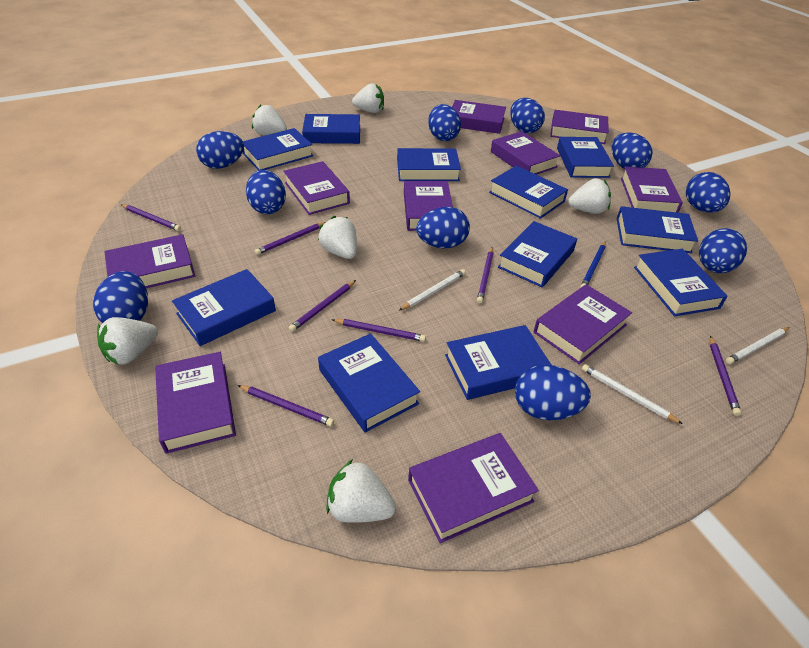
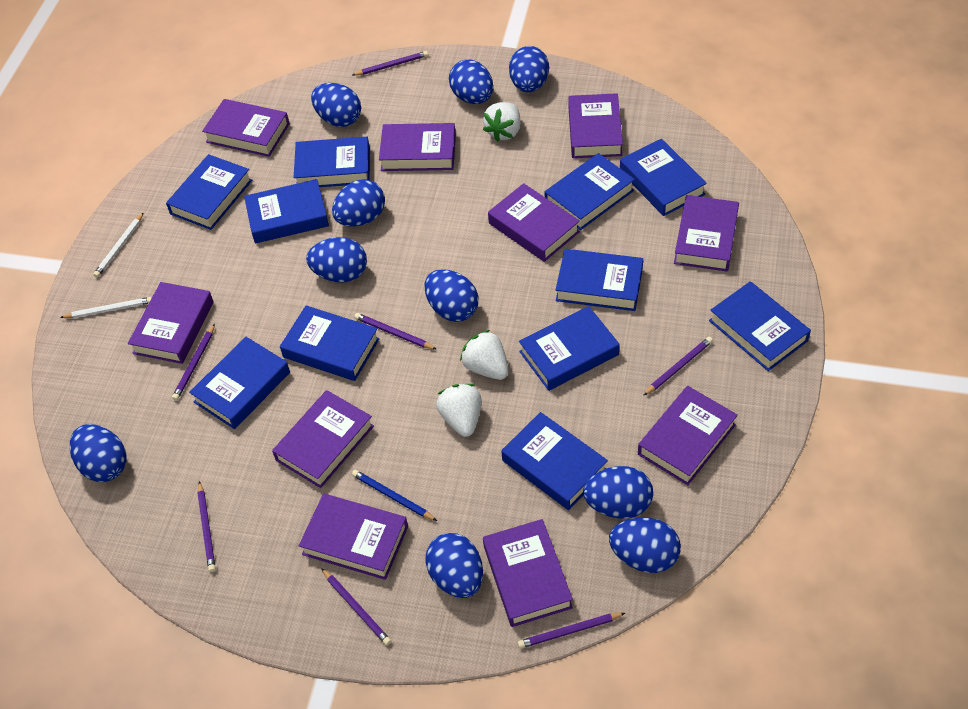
white pencil: 3 -> 2
white strawberry: 6 -> 3

